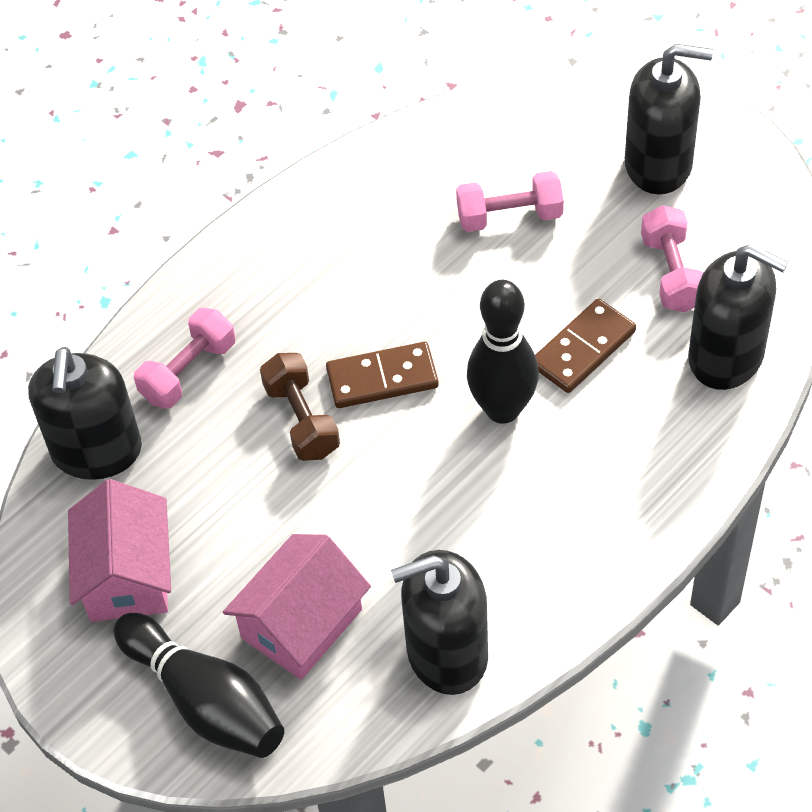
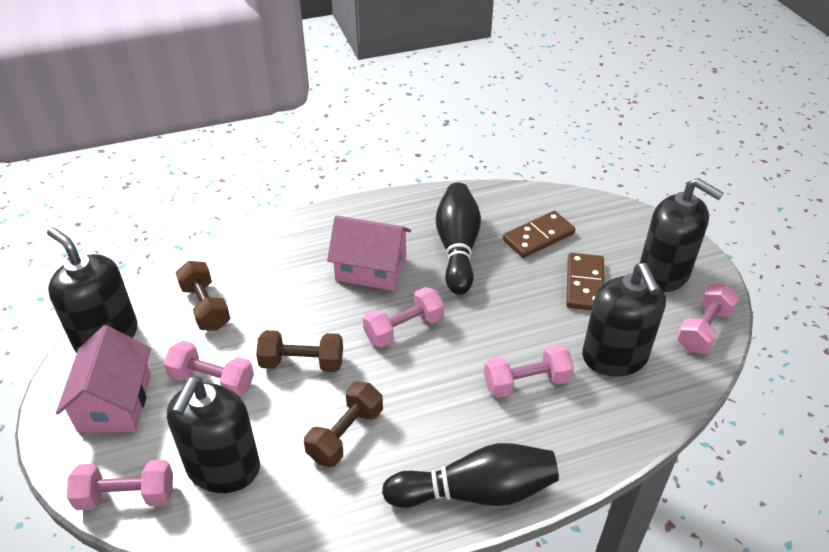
brown dumbbell: 1 -> 3
pink dumbbell: 3 -> 5

